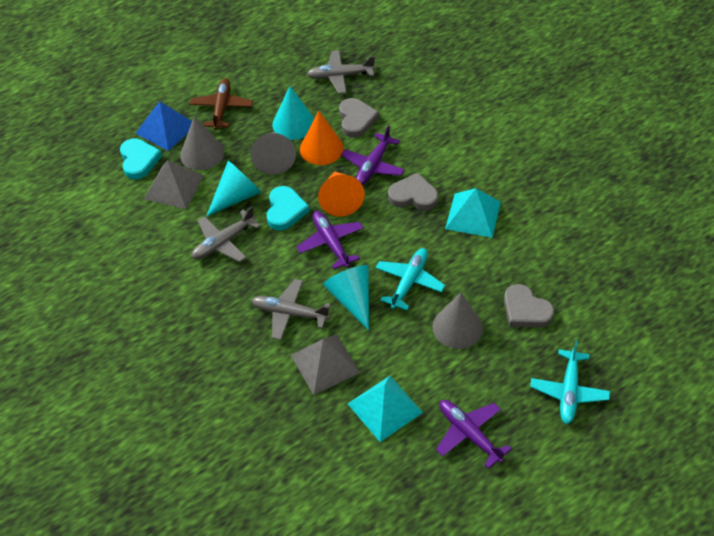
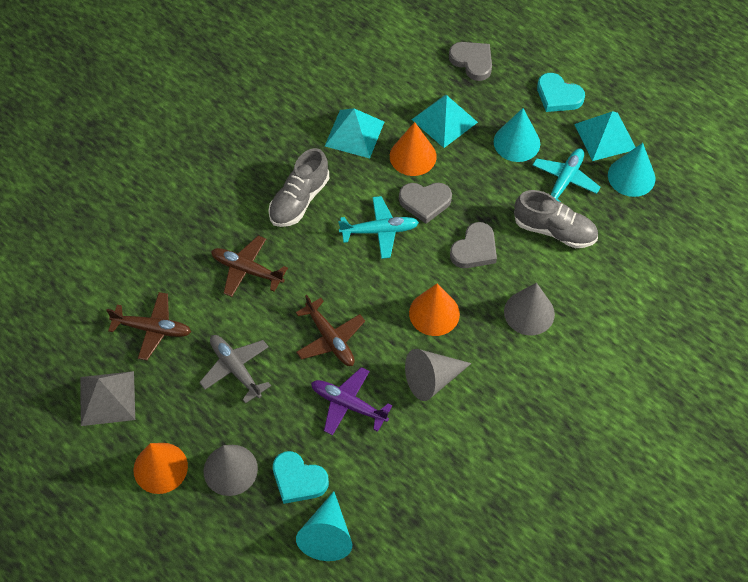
blue pyramid: 1 -> 0
brown plane: 1 -> 3
grey plane: 3 -> 1
grey pyramid: 2 -> 1
grey shoe: 0 -> 2
orange cone: 2 -> 3
purple plane: 3 -> 1
turquoise pyramid: 2 -> 3

